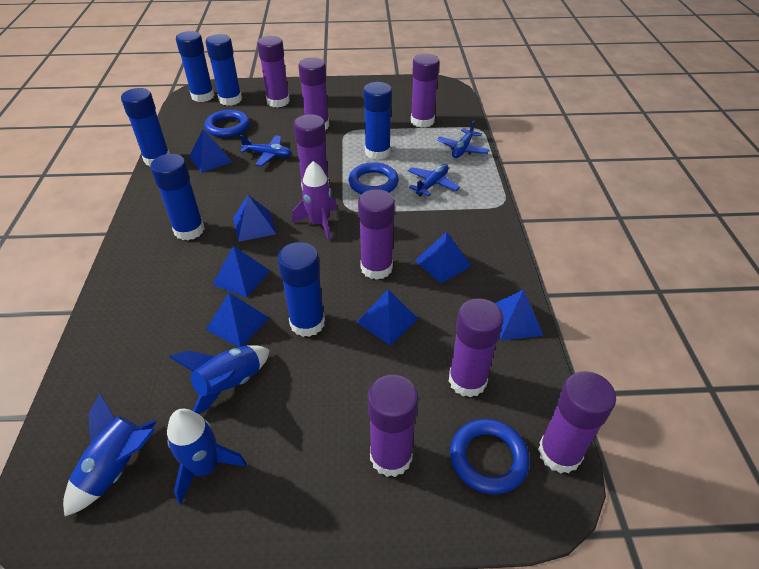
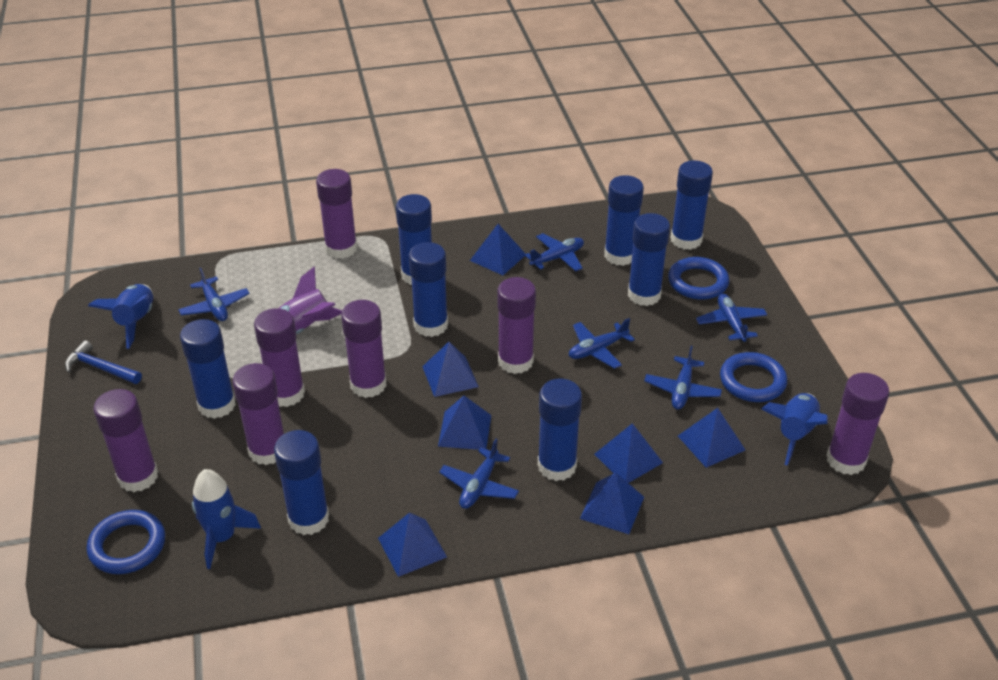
blue glue stick: 6 -> 8
blue hammer: 0 -> 1
blue plane: 3 -> 6
purple glue stick: 8 -> 7

